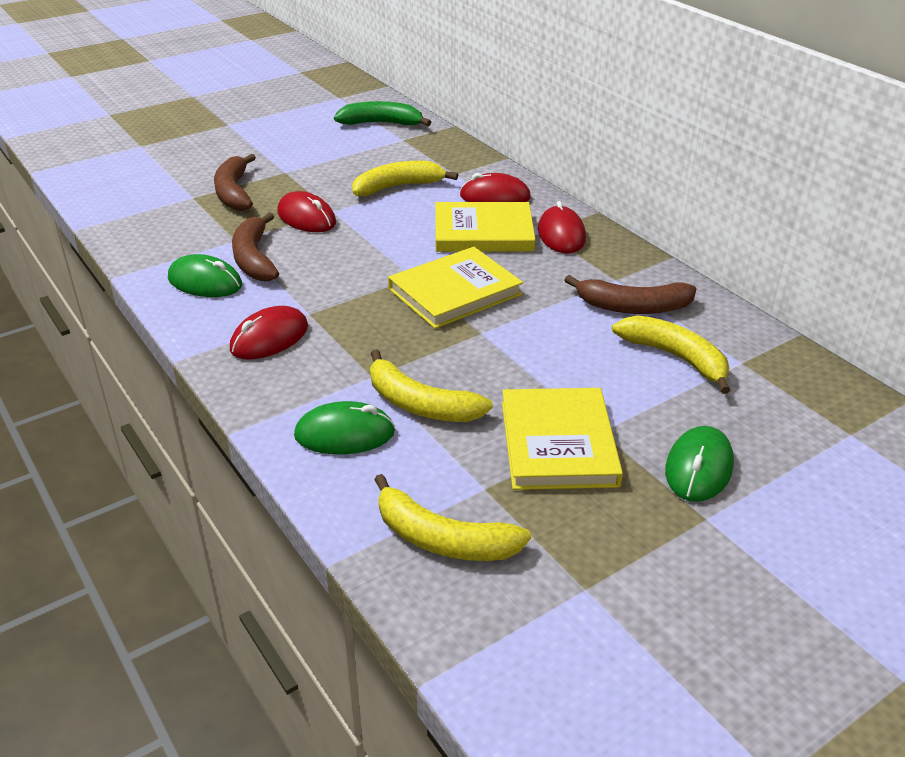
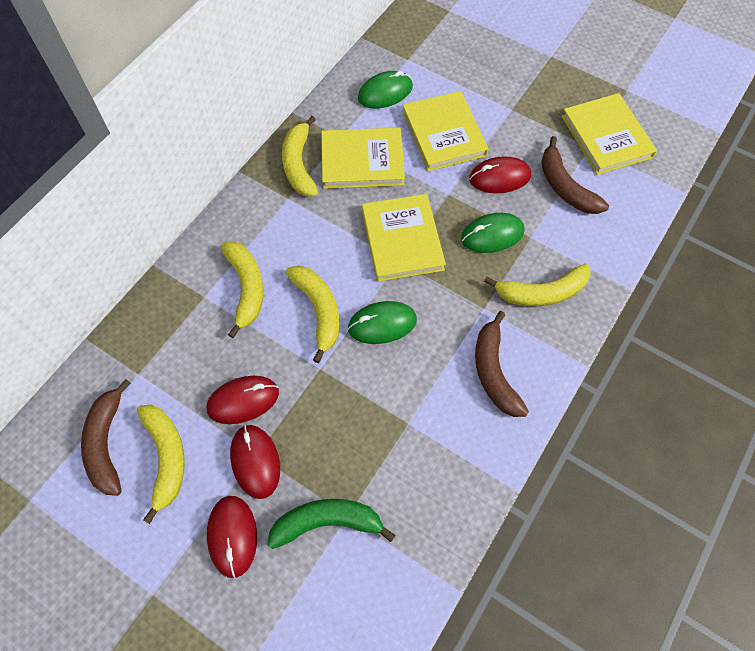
yellow banana: 4 -> 5
yellow book: 3 -> 4

